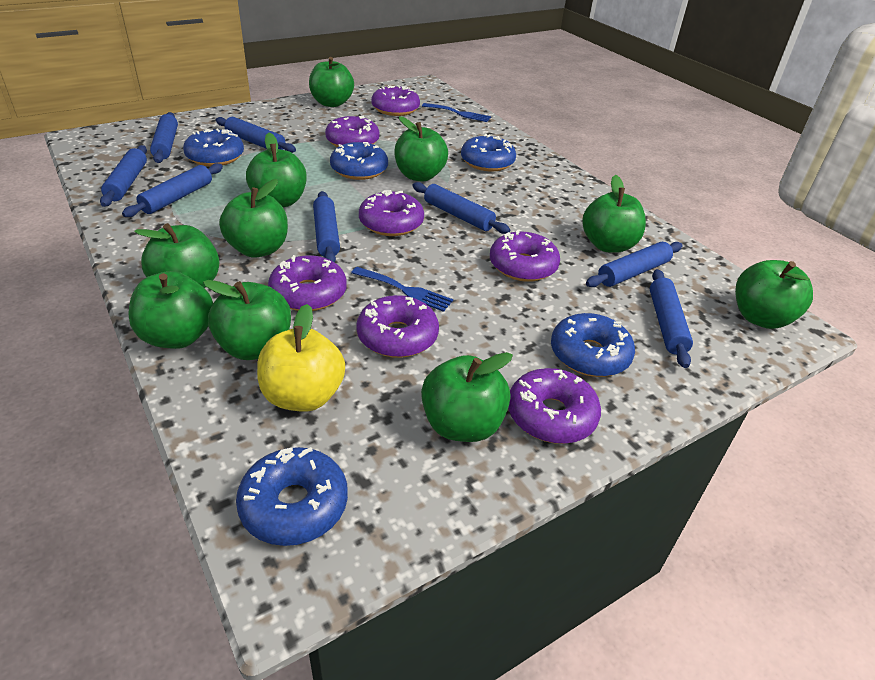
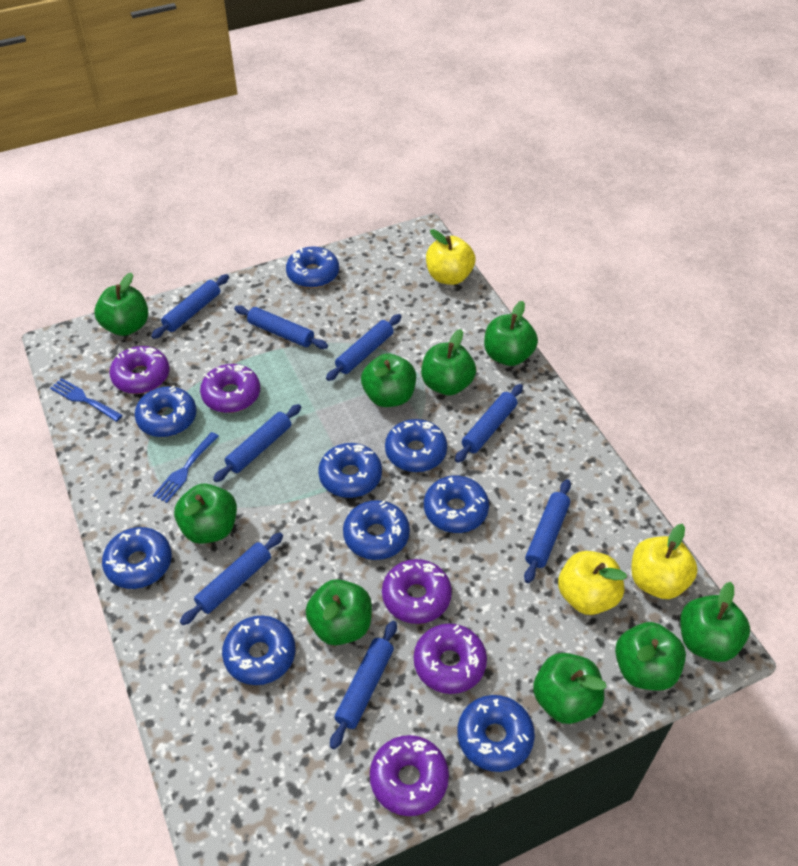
blue donut: 5 -> 9
green apple: 10 -> 9
purple donut: 7 -> 5
yellow apple: 1 -> 3

